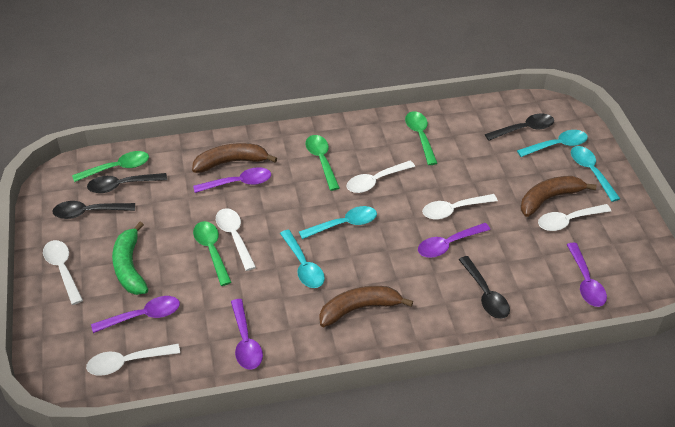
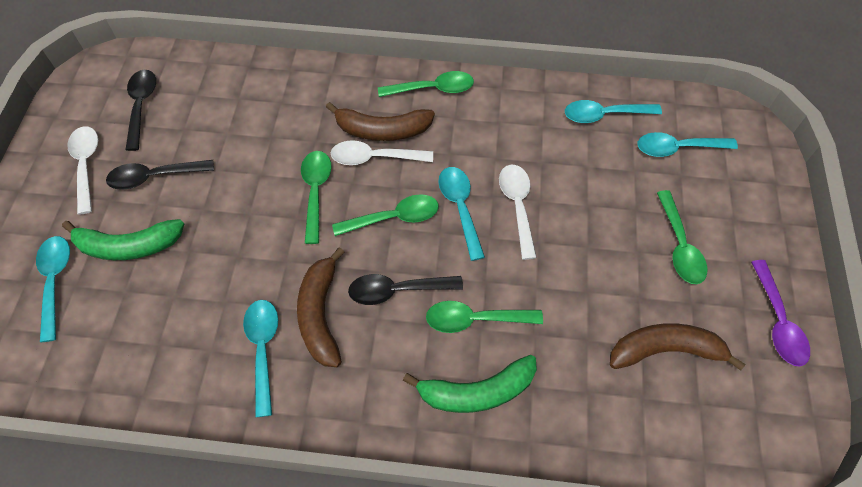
black spoon: 4 -> 3
green banana: 1 -> 2
green spoon: 4 -> 5
purple spoon: 5 -> 1
turquoise spoon: 4 -> 5
white spoon: 6 -> 3

